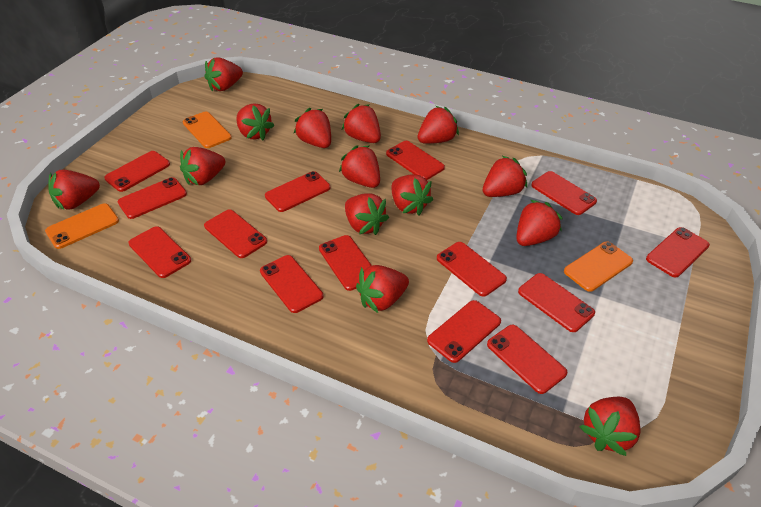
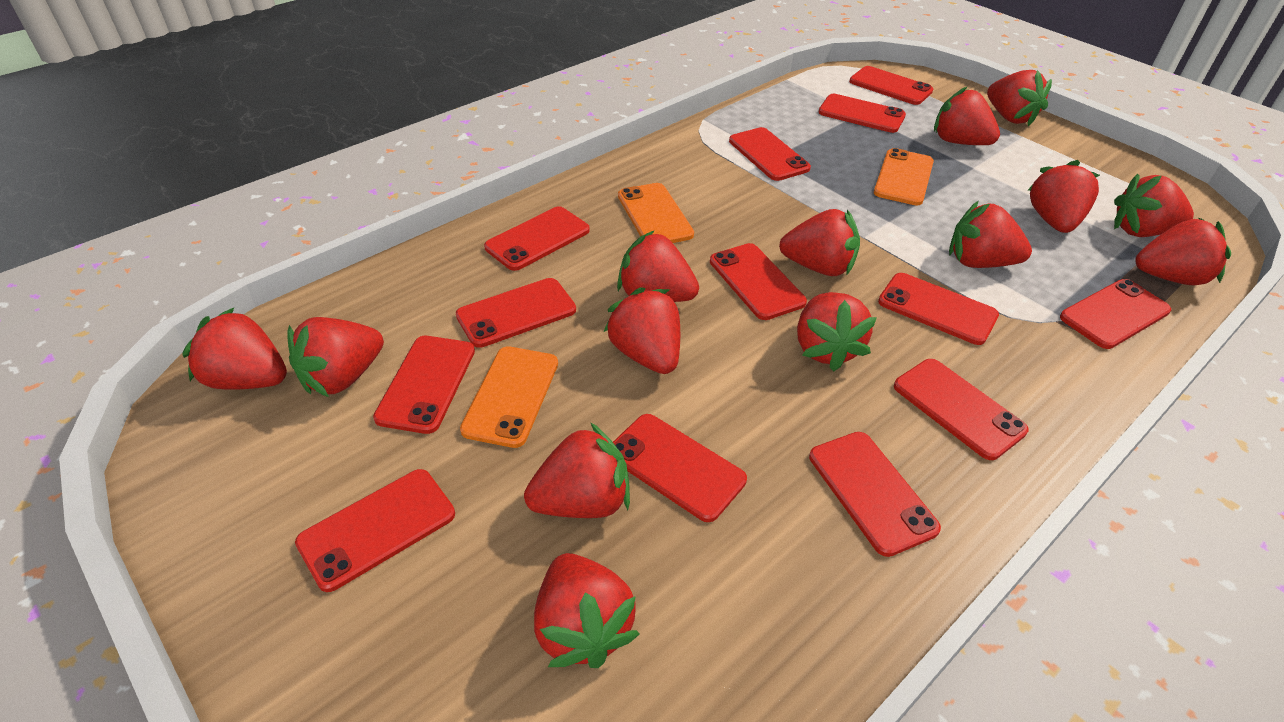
red phone: 14 -> 13

